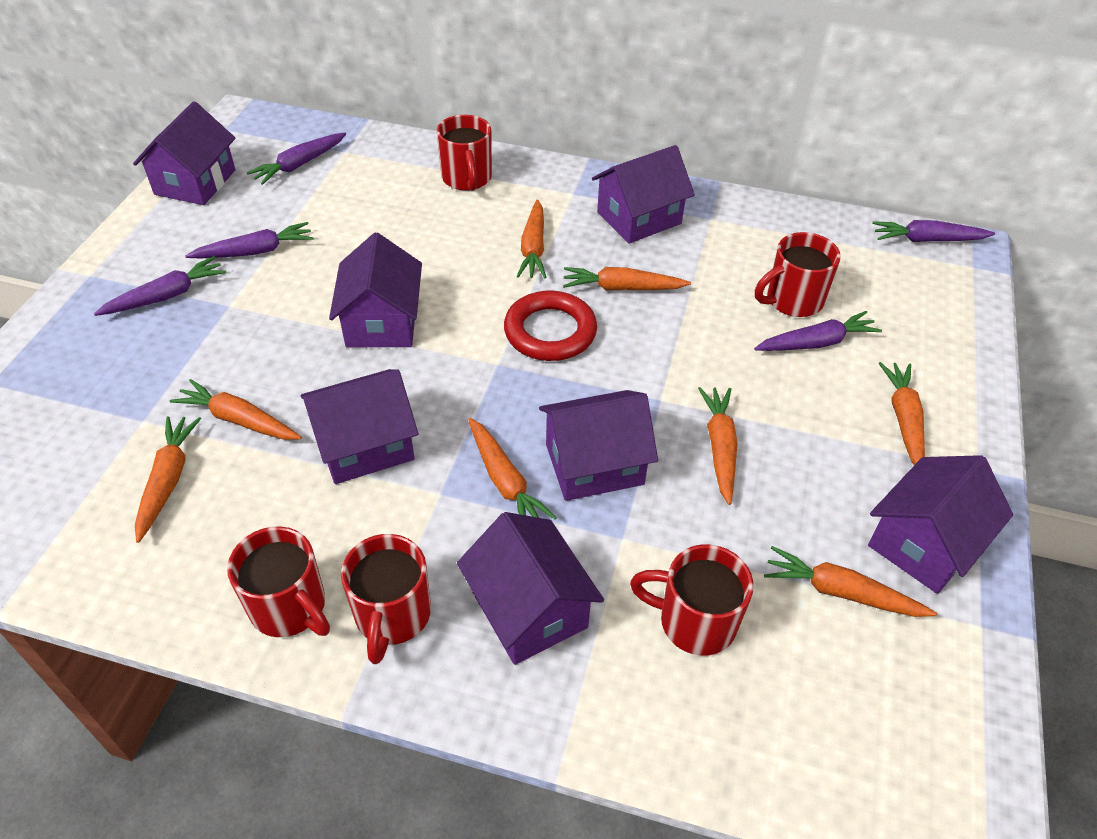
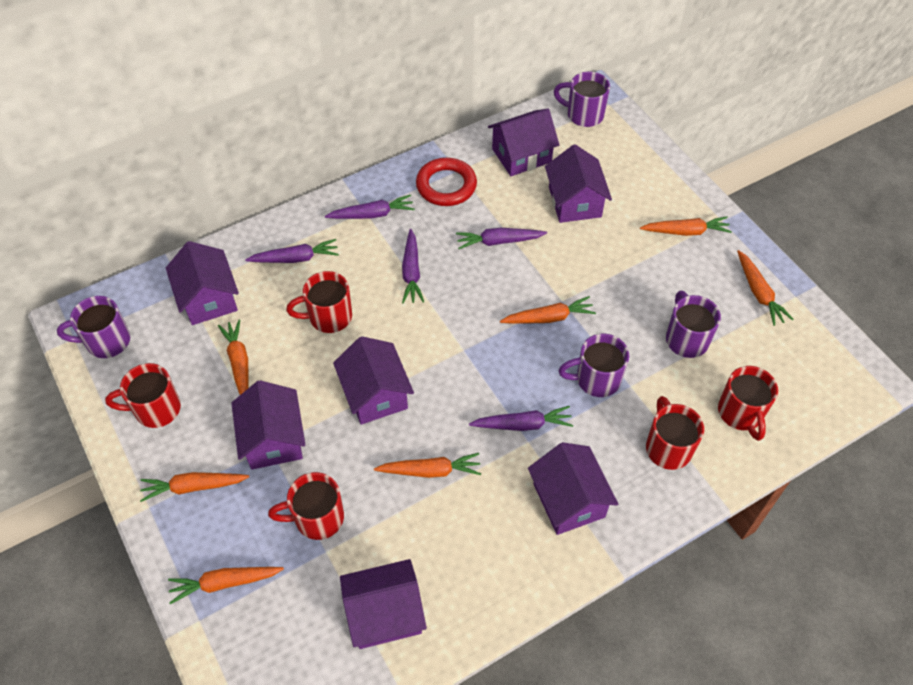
orange carrot: 8 -> 7
purple mug: 0 -> 4

